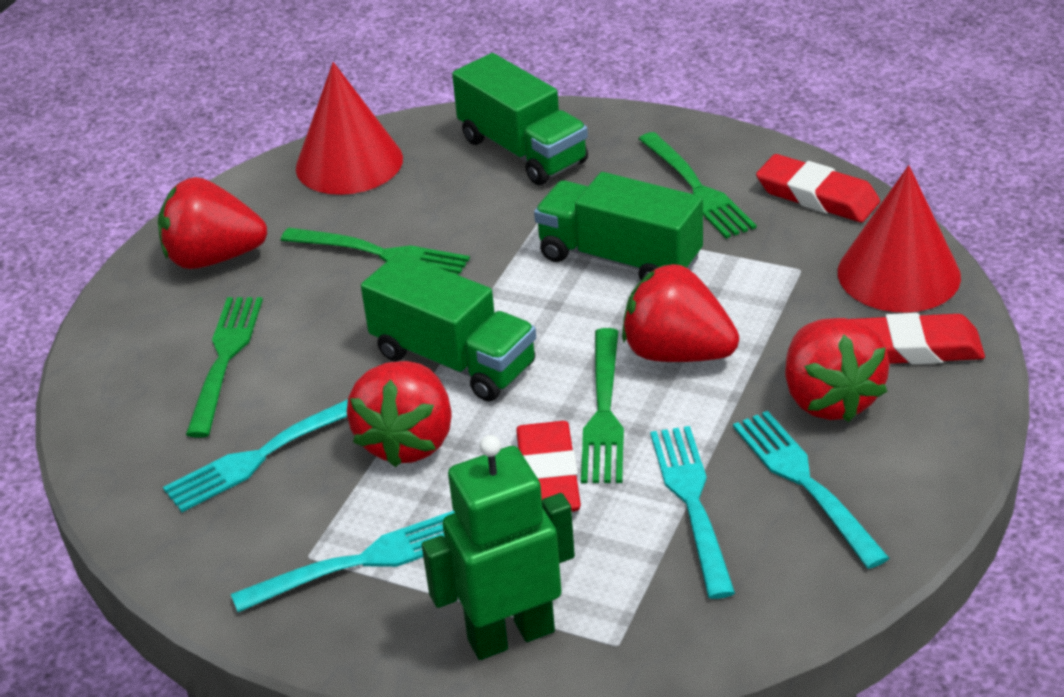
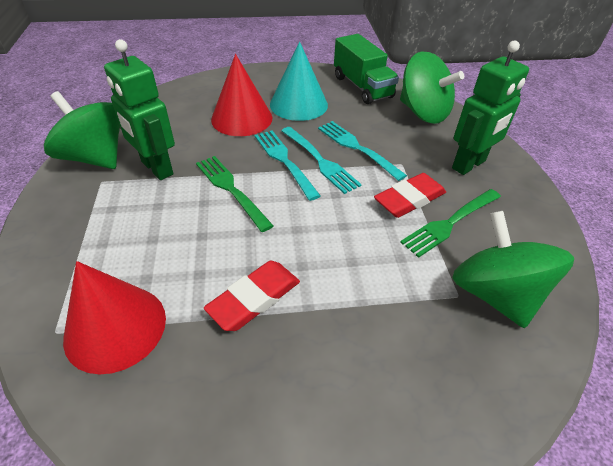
green fork: 4 -> 2
green robot: 1 -> 2
green spinning top: 0 -> 3
green truck: 3 -> 1
red eraser: 3 -> 2
red strawberry: 4 -> 0
turquoise cone: 0 -> 1
turquoise fork: 4 -> 3

